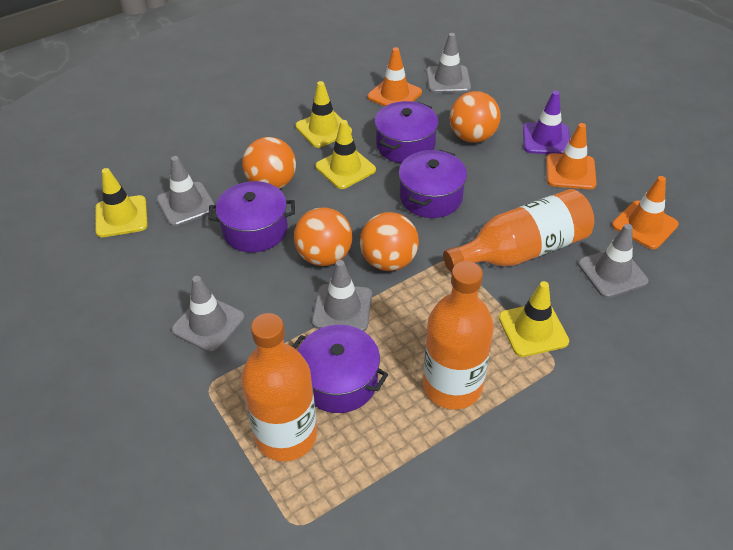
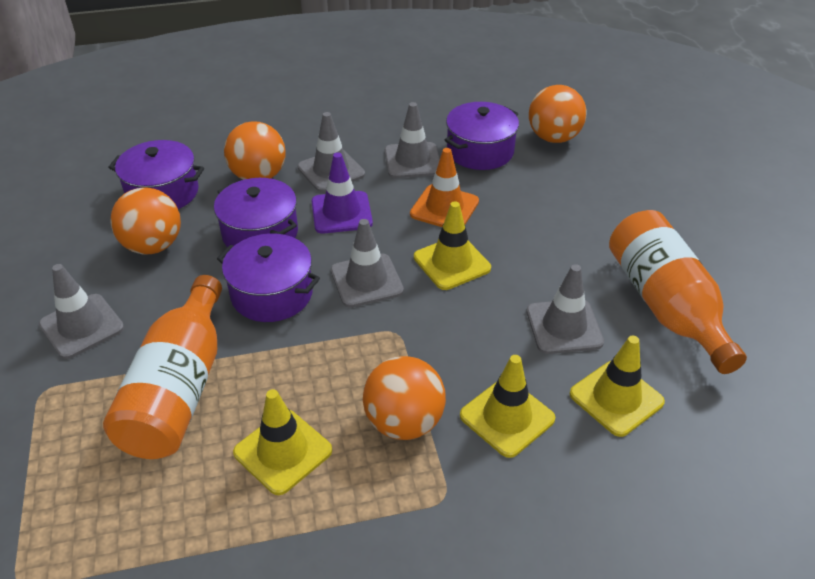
orange bottle: 3 -> 2
orange traffic cone: 3 -> 1

